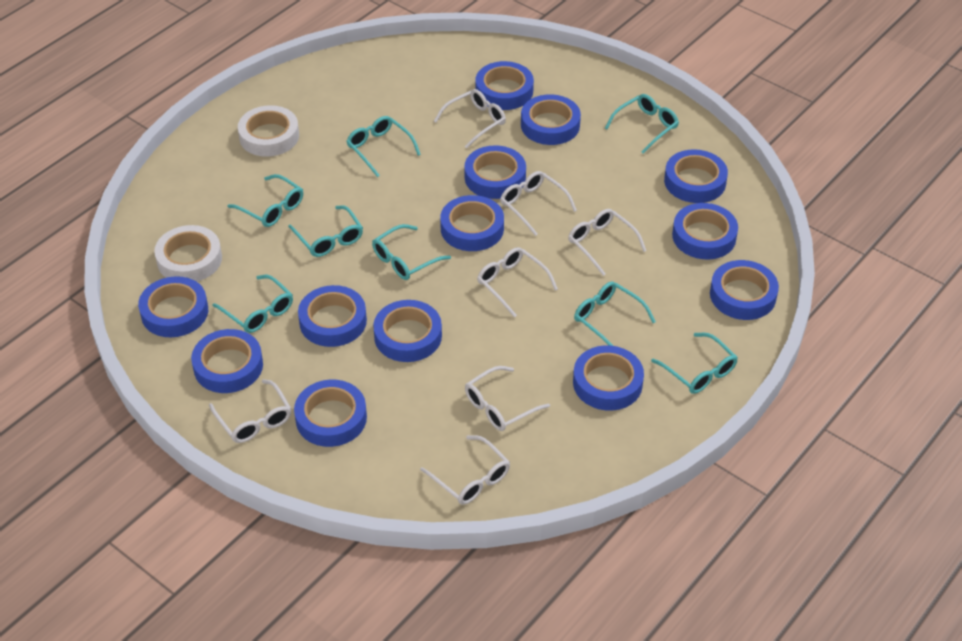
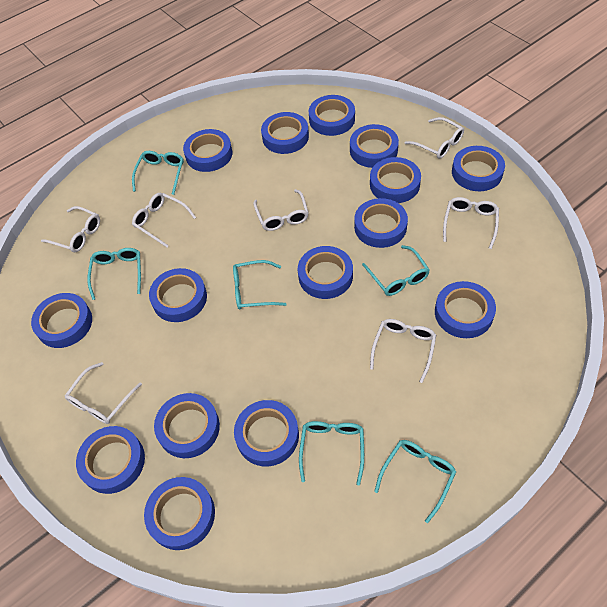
blue tape: 13 -> 15
turquoise glasses: 8 -> 6
white tape: 2 -> 0

